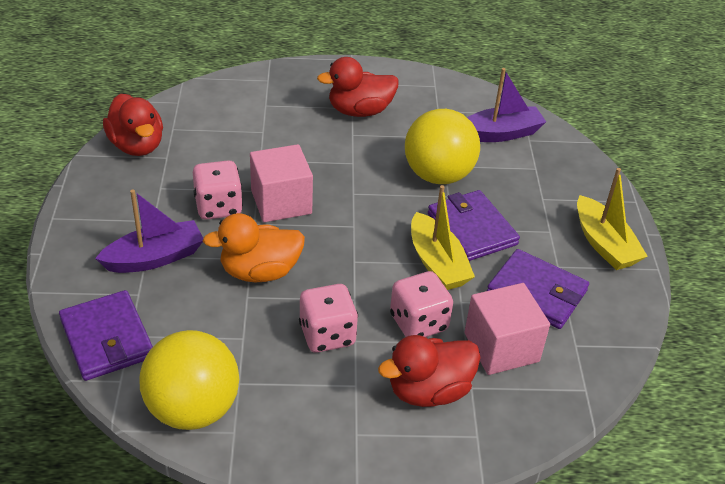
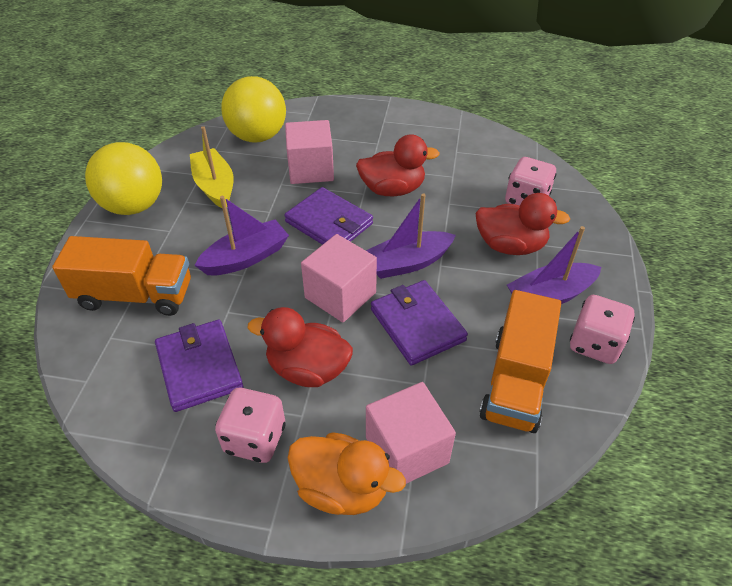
orange truck: 0 -> 2
pink cube: 2 -> 3
purple boat: 2 -> 3
yellow boat: 2 -> 1

